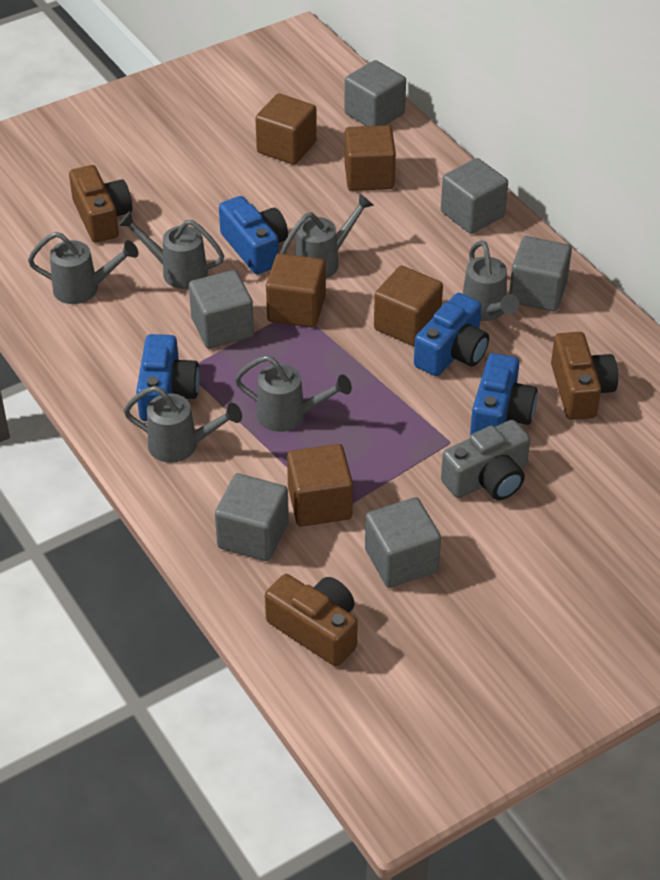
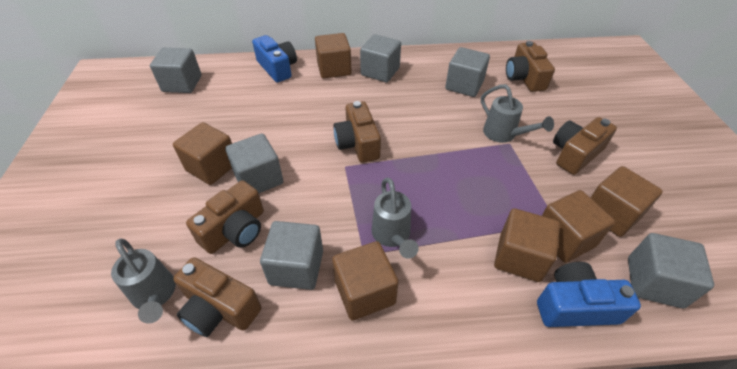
blue camera: 4 -> 2
brown camera: 3 -> 5
brown cube: 5 -> 6
grey camera: 1 -> 0
grey watering can: 6 -> 3

